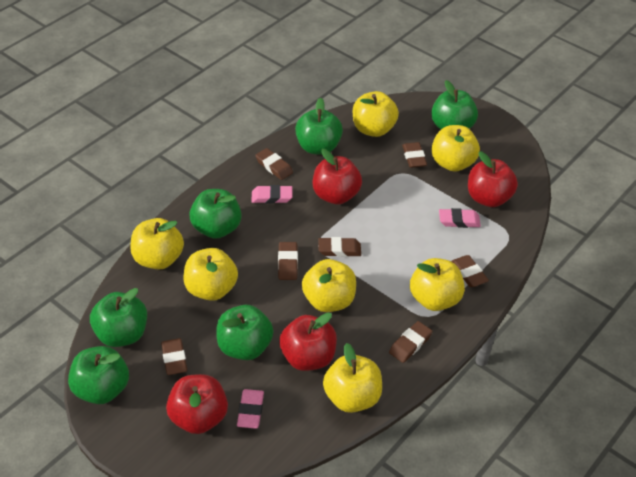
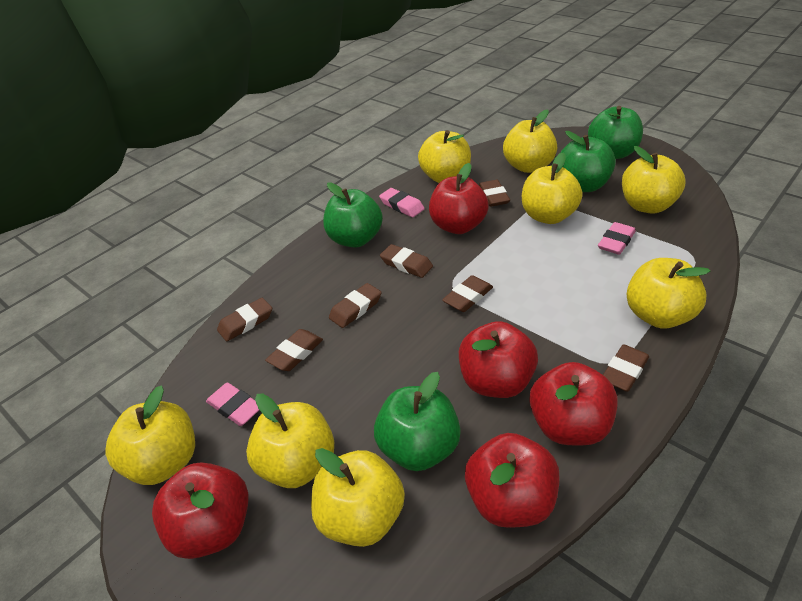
green apple: 6 -> 4
red apple: 4 -> 5
yellow apple: 7 -> 8

